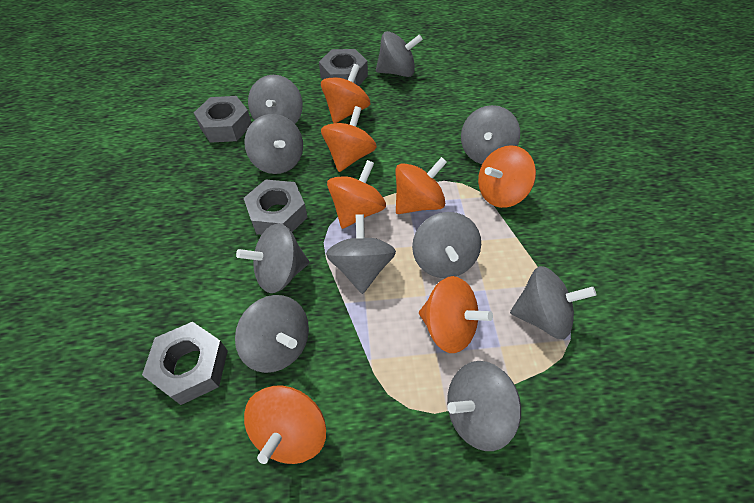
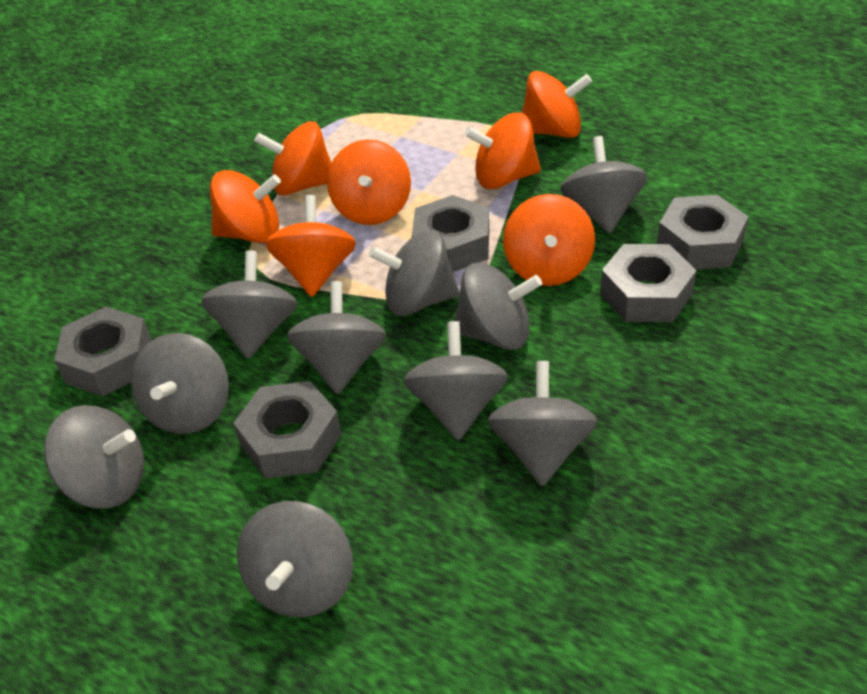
grey nut: 4 -> 5

